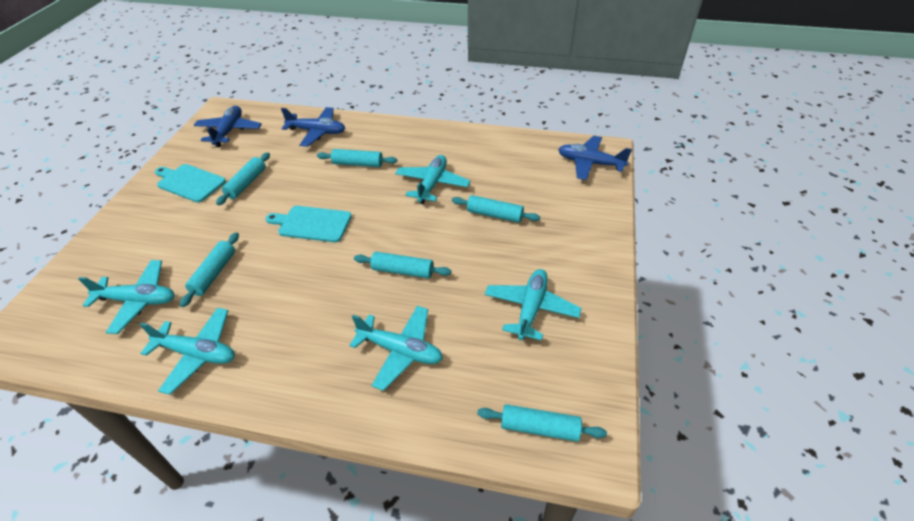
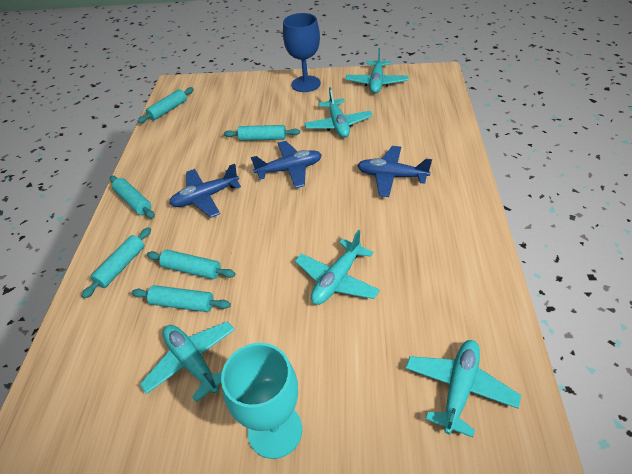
blue goblet: 0 -> 1
turquoise cutting board: 2 -> 0
turquoise goblet: 0 -> 1

